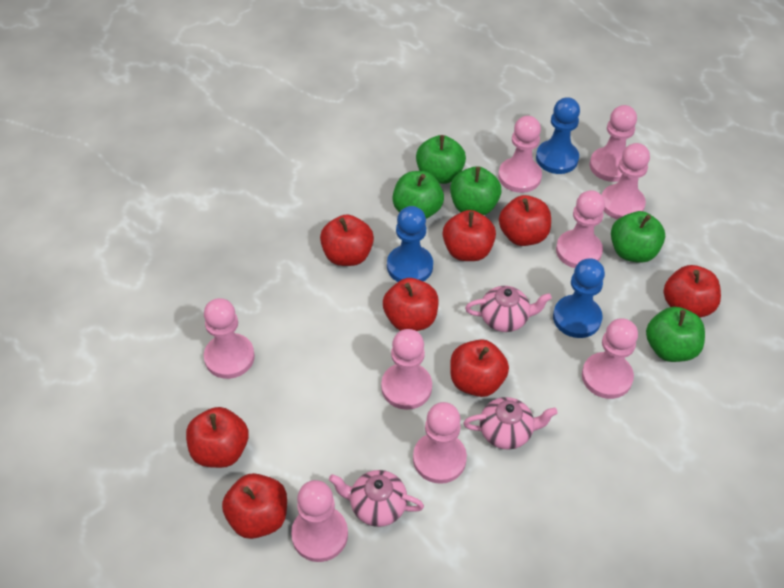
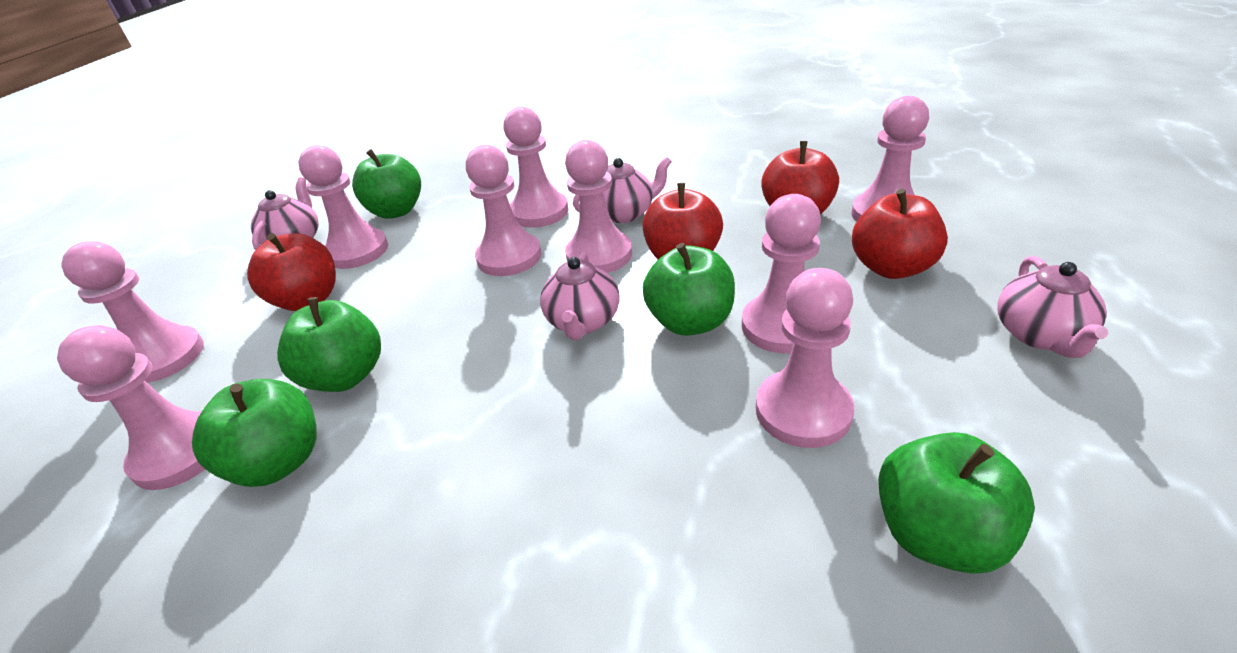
blue pawn: 3 -> 0
pink teapot: 3 -> 4
red apple: 8 -> 4

